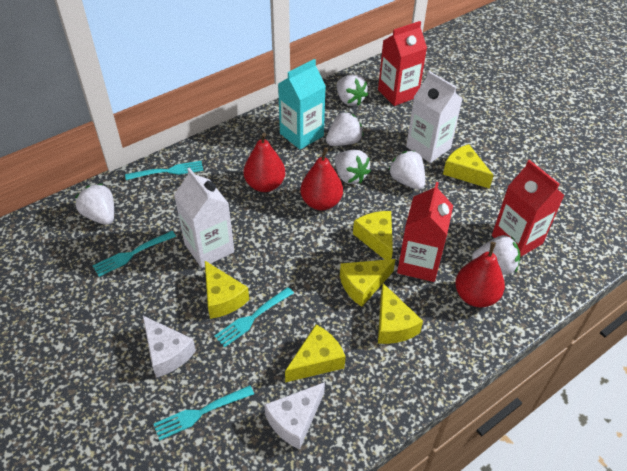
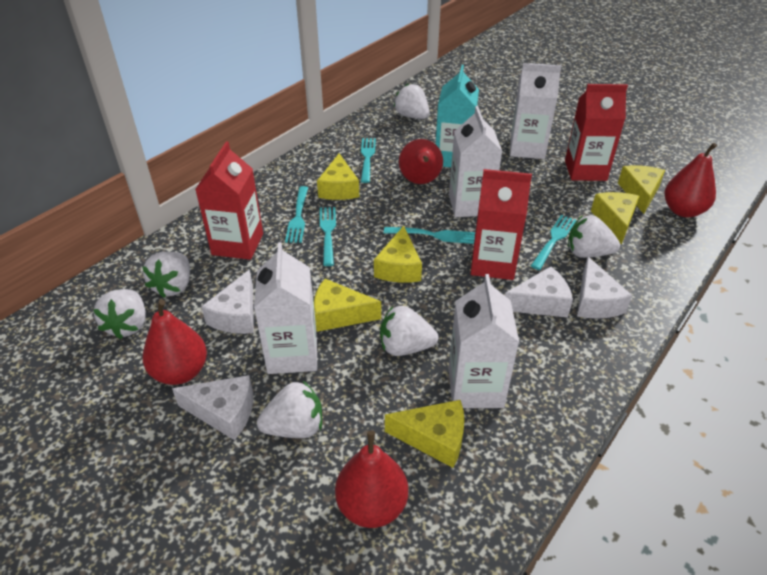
red pear: 3 -> 4
turquoise fork: 4 -> 5
white carton: 2 -> 4
white cheese: 2 -> 4

